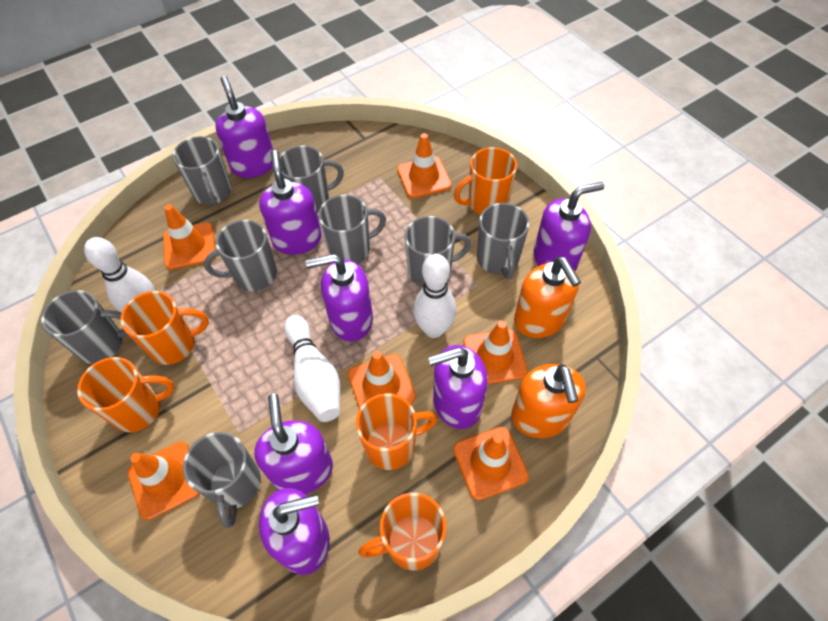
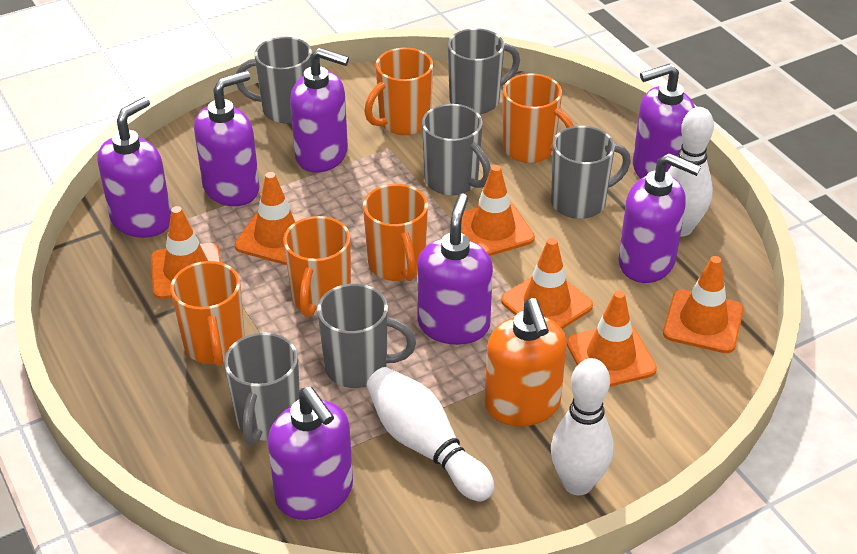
grey mug: 8 -> 6
orange soap dispenser: 2 -> 1

